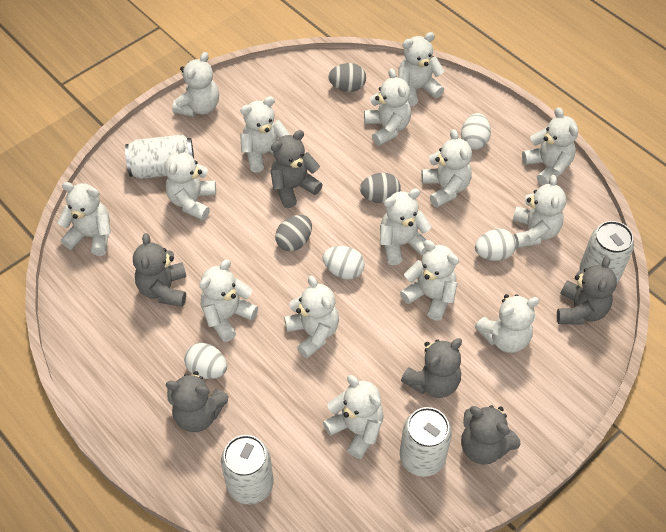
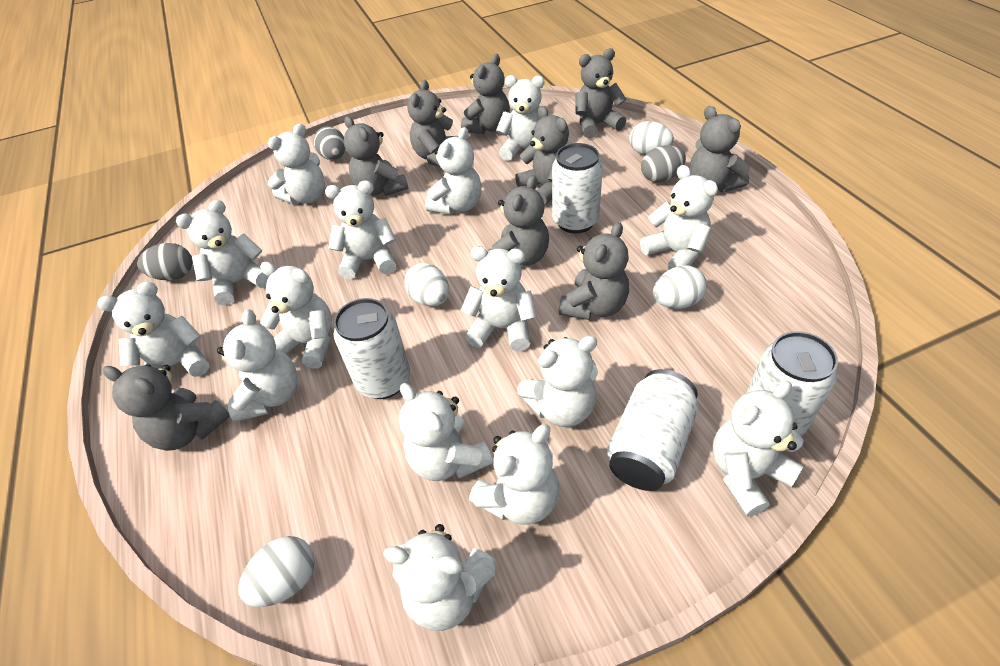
grey teddy bear: 6 -> 9

